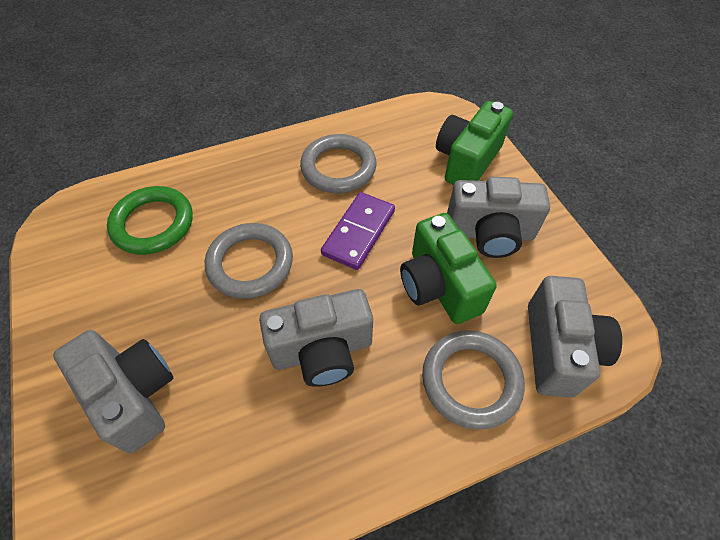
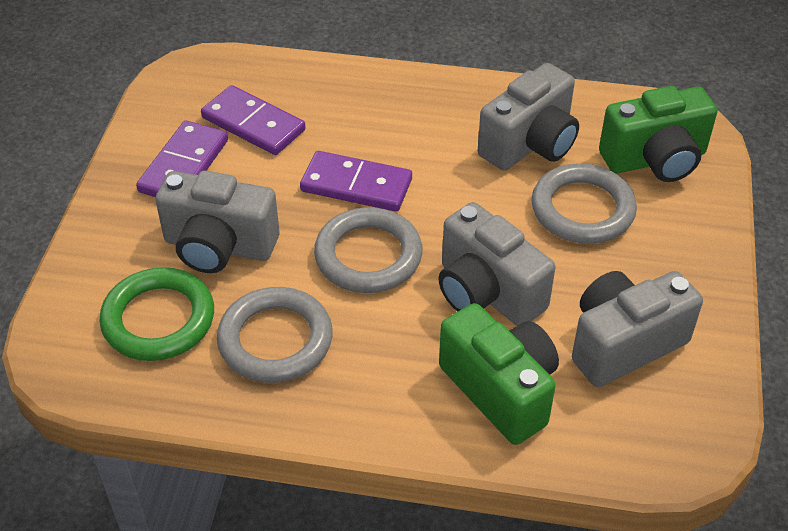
purple domino: 1 -> 3

